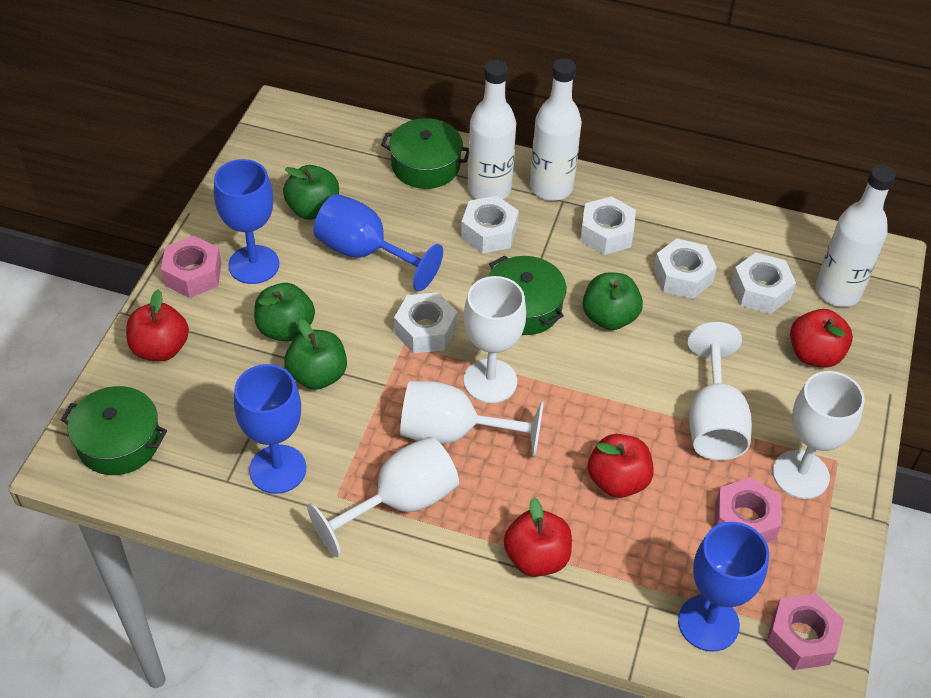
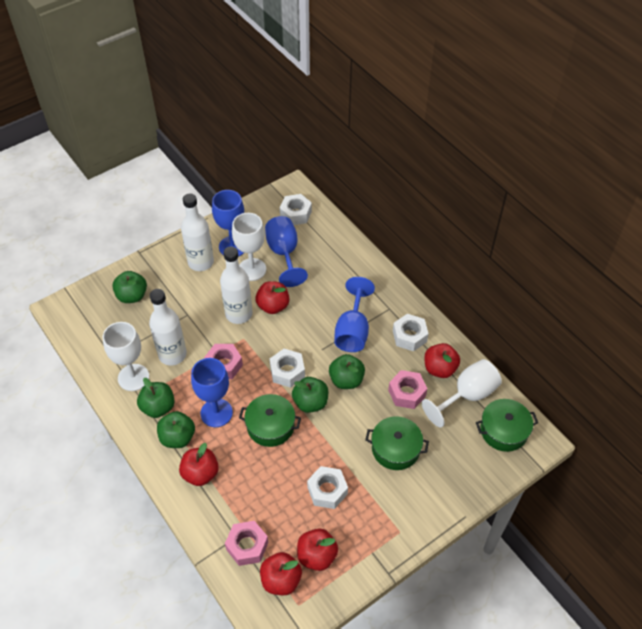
green apple: 4 -> 5
red apple: 4 -> 5
white goblet: 5 -> 3
white nut: 5 -> 4

